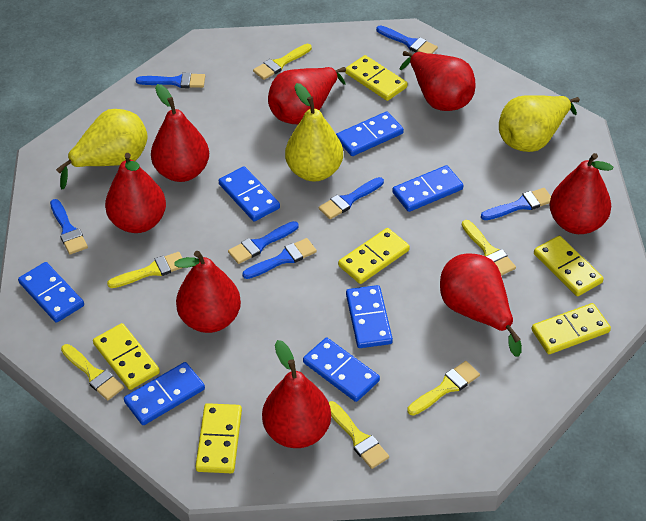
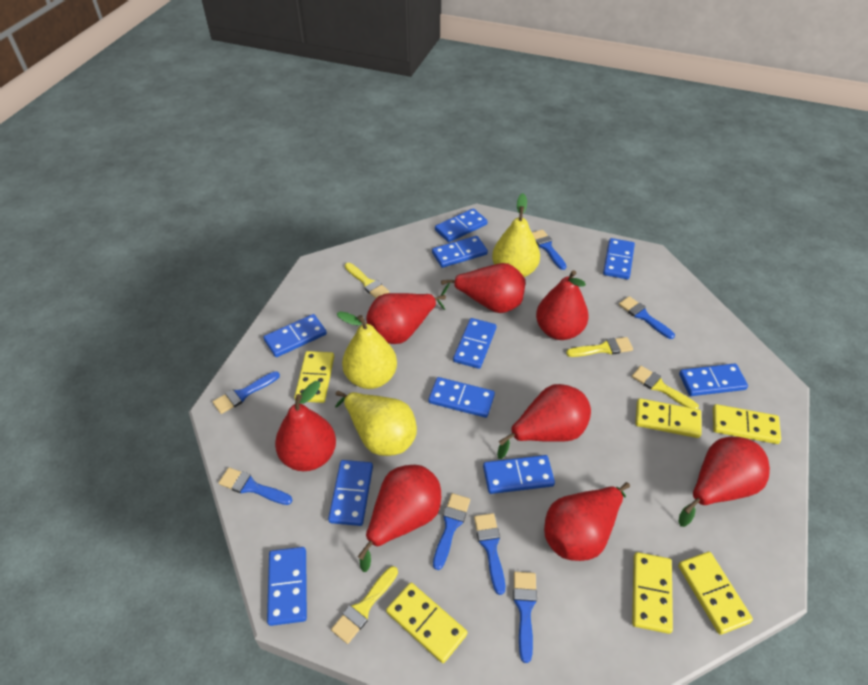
blue domino: 7 -> 10
yellow brush: 6 -> 4

